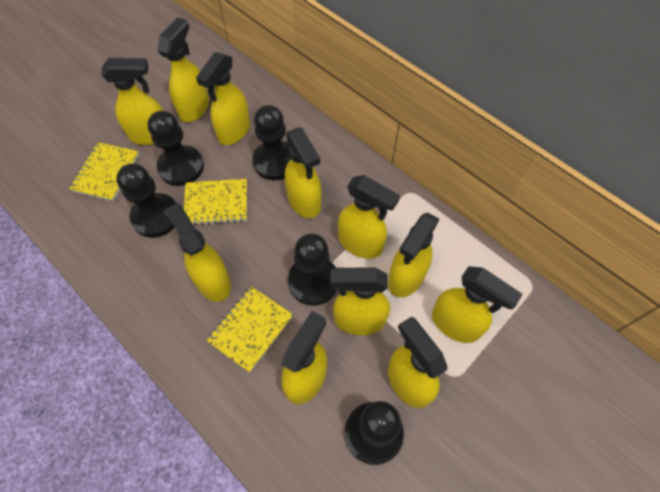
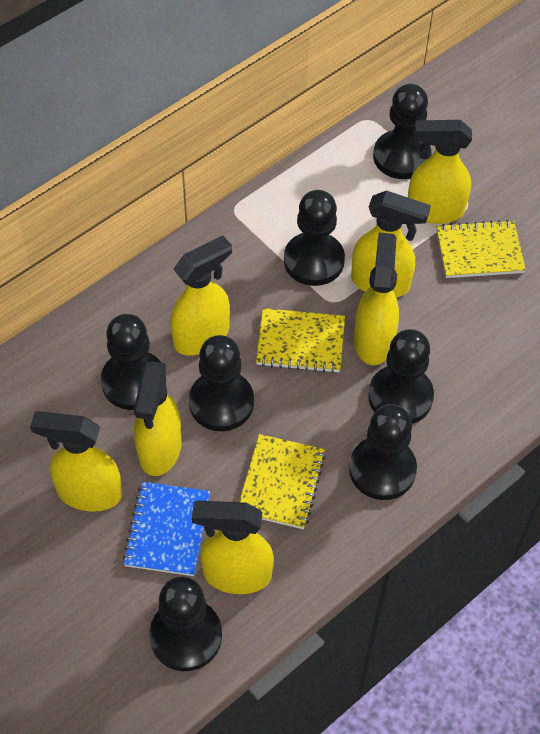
black pawn: 5 -> 7
blue notebook: 0 -> 1
yellow spray bottle: 11 -> 7

